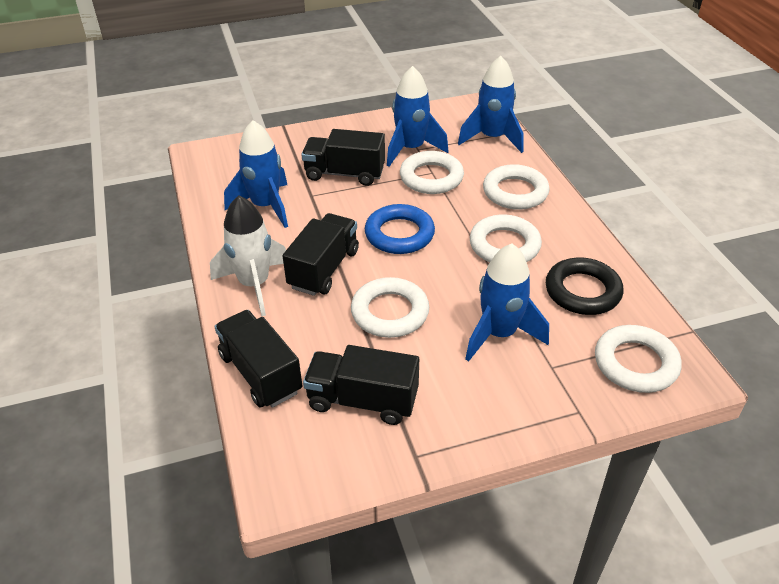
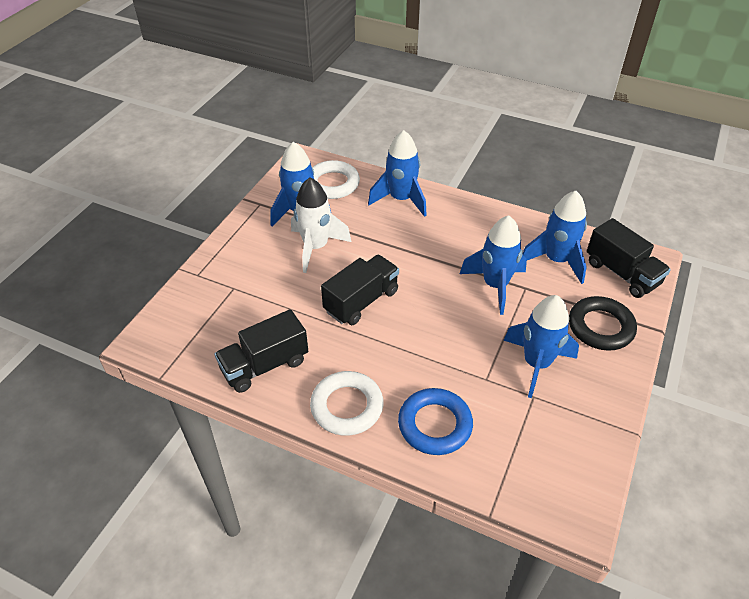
black truck: 4 -> 3
blue rocket: 4 -> 5
white ring: 5 -> 2

